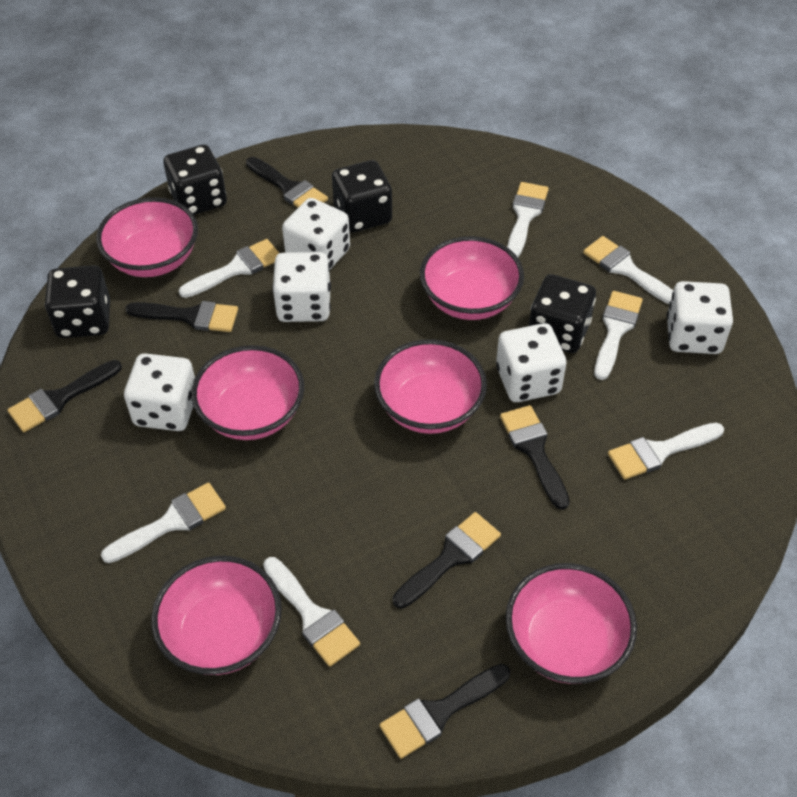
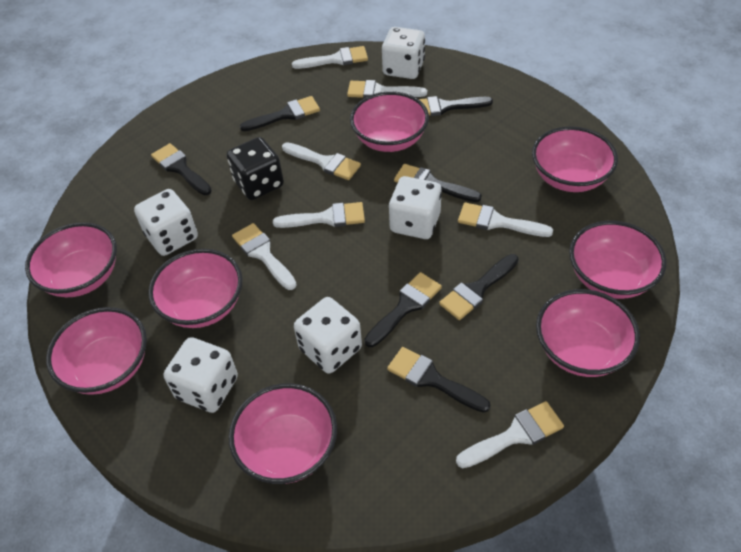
black brush: 6 -> 7
black dice: 4 -> 1
pink bowl: 6 -> 8

